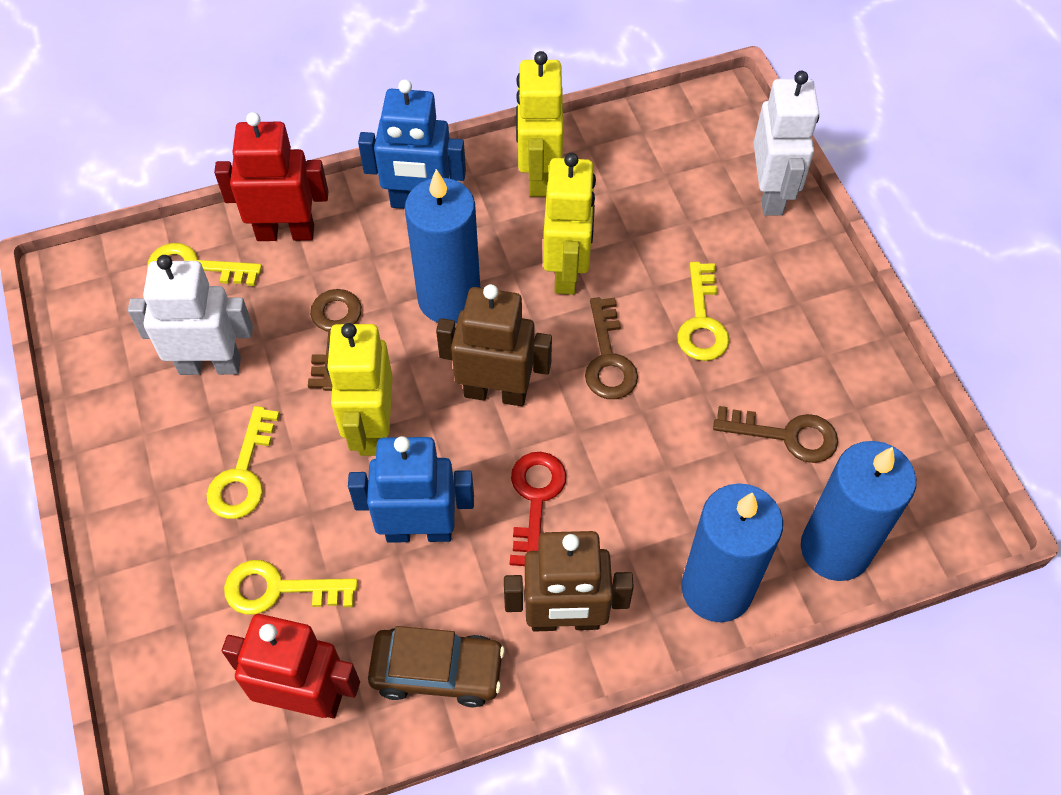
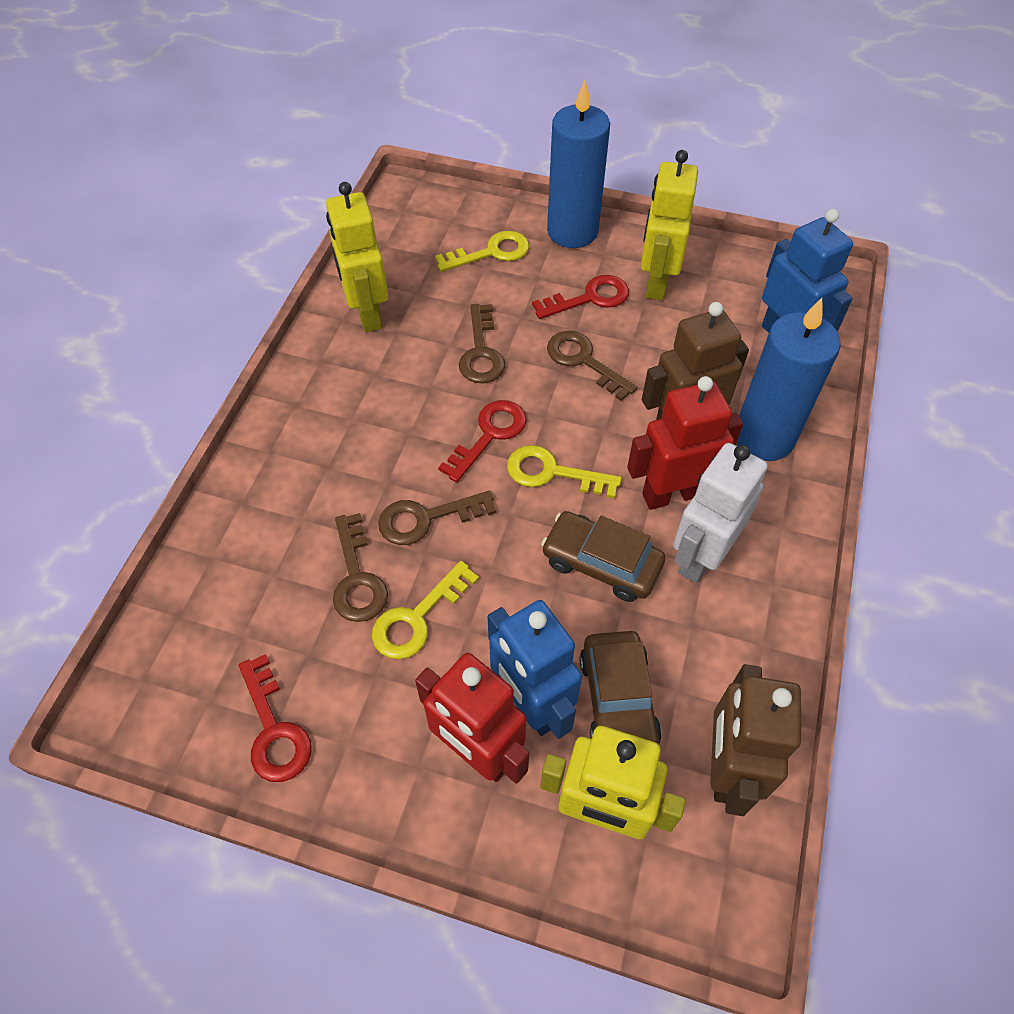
blue candle: 3 -> 2
brown car: 1 -> 2
brown key: 3 -> 4
red key: 1 -> 3
white robot: 2 -> 1
yellow key: 4 -> 3

